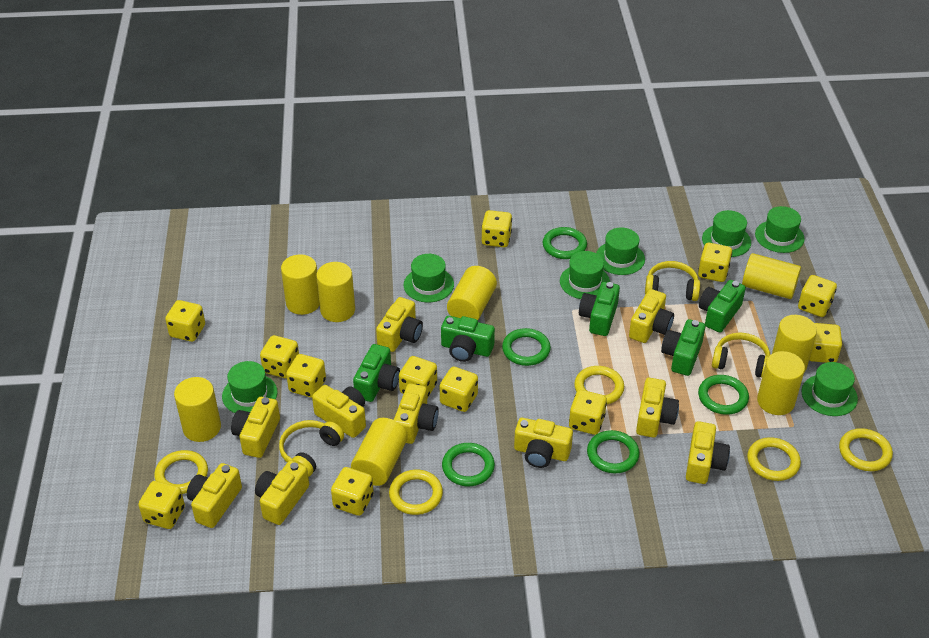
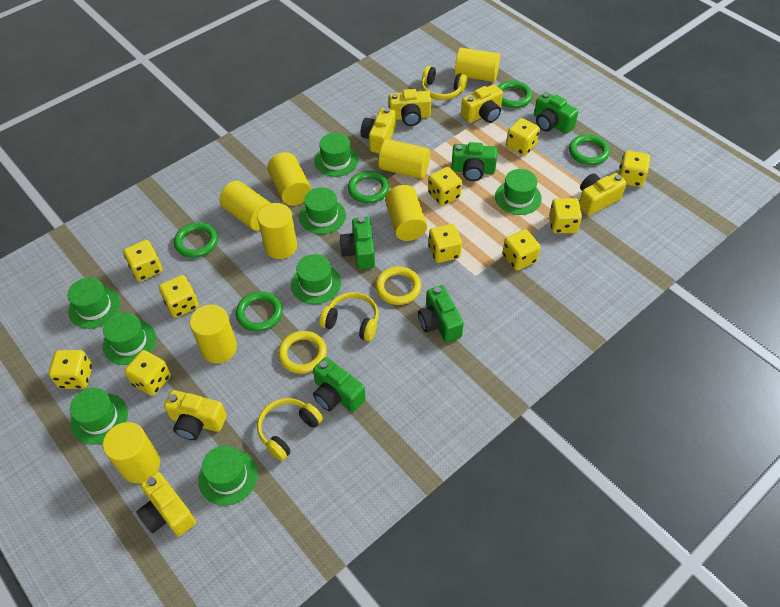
green hat: 7 -> 8
yellow camera: 10 -> 6
yellow dice: 12 -> 10
yellow ring: 5 -> 2

